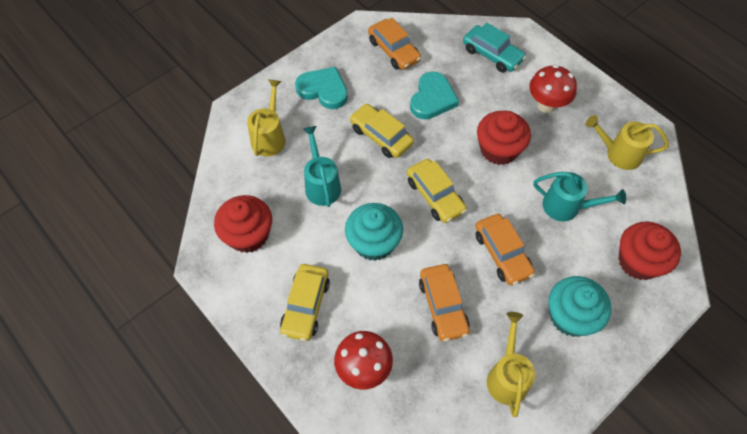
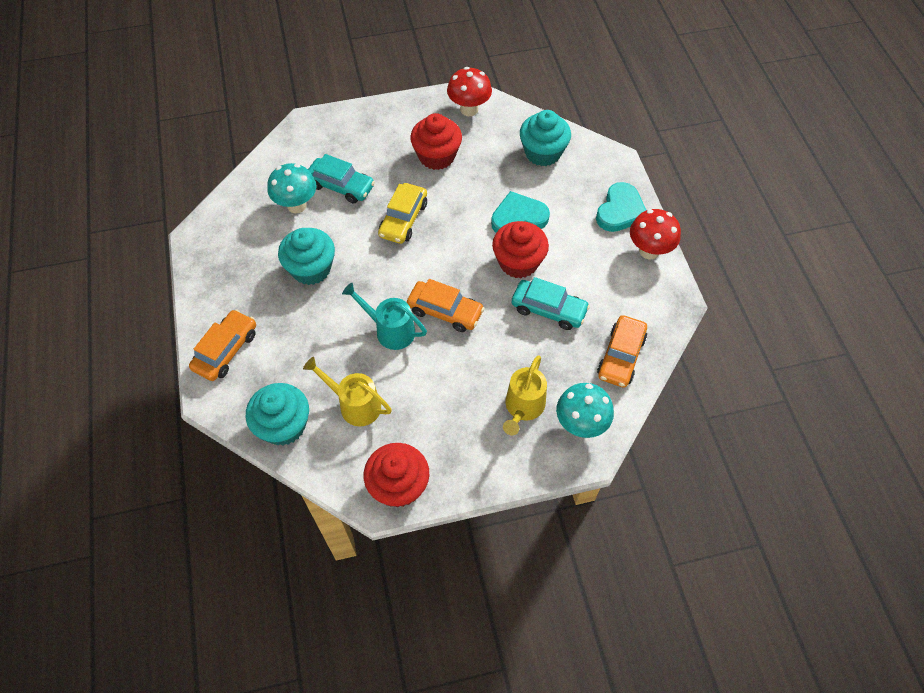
turquoise car: 1 -> 2
turquoise cupcake: 2 -> 3
turquoise mushroom: 0 -> 2
turquoise watering can: 2 -> 1
yellow car: 3 -> 1
yellow watering can: 3 -> 2

